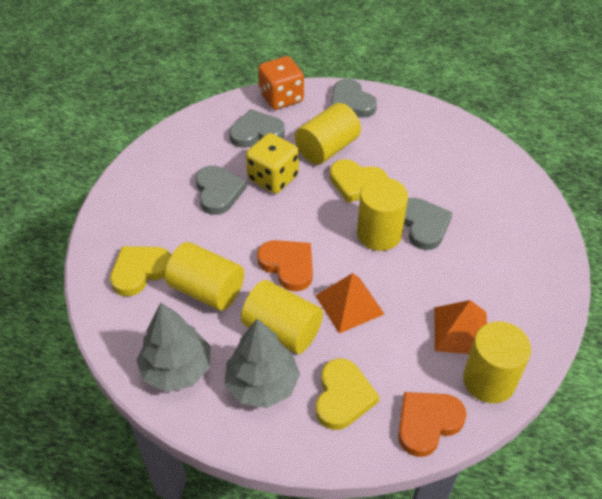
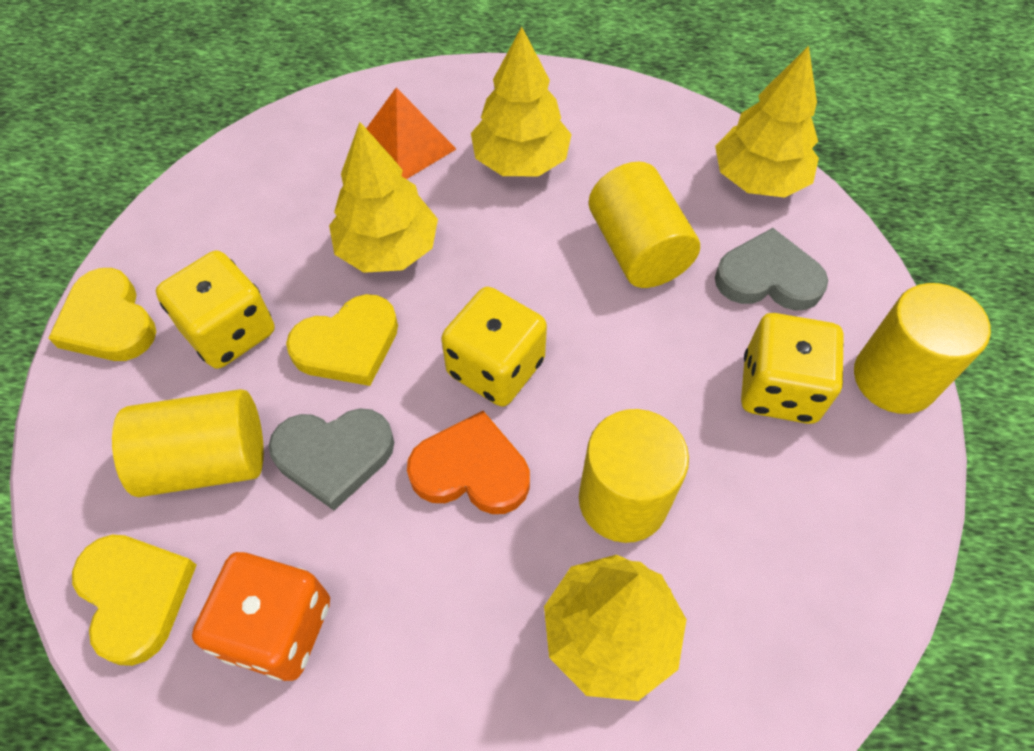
grey heart: 4 -> 2
grey tree: 2 -> 0
orange heart: 2 -> 1
orange pyramid: 2 -> 1
yellow cylinder: 5 -> 4
yellow dice: 1 -> 3
yellow tree: 0 -> 4

